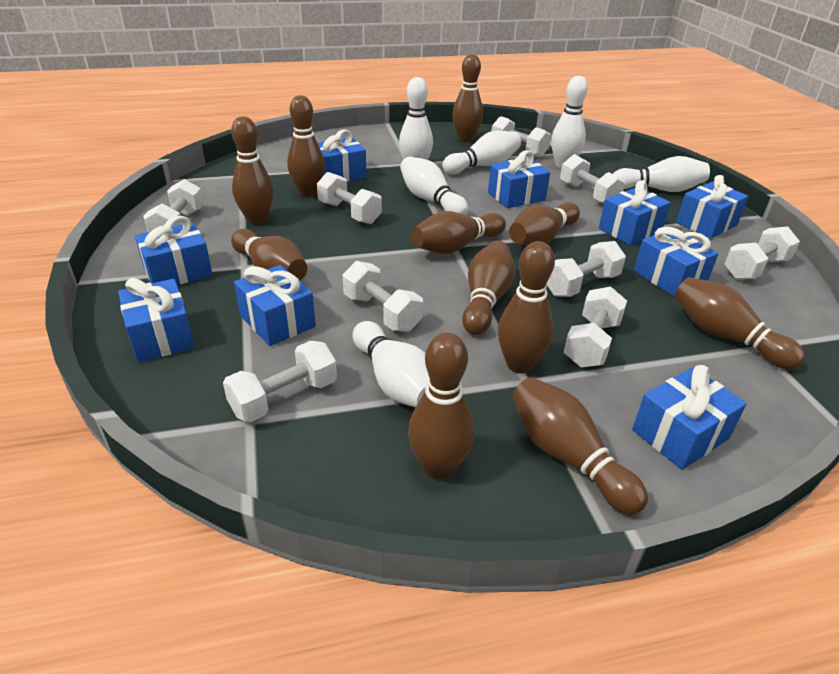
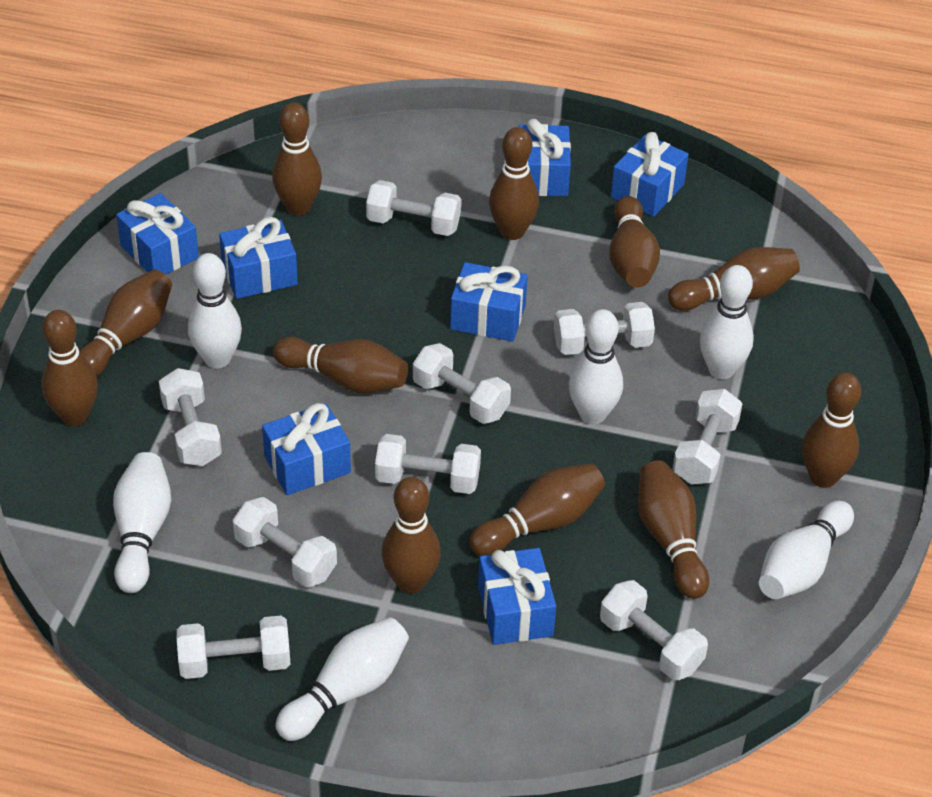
blue gift: 9 -> 7

